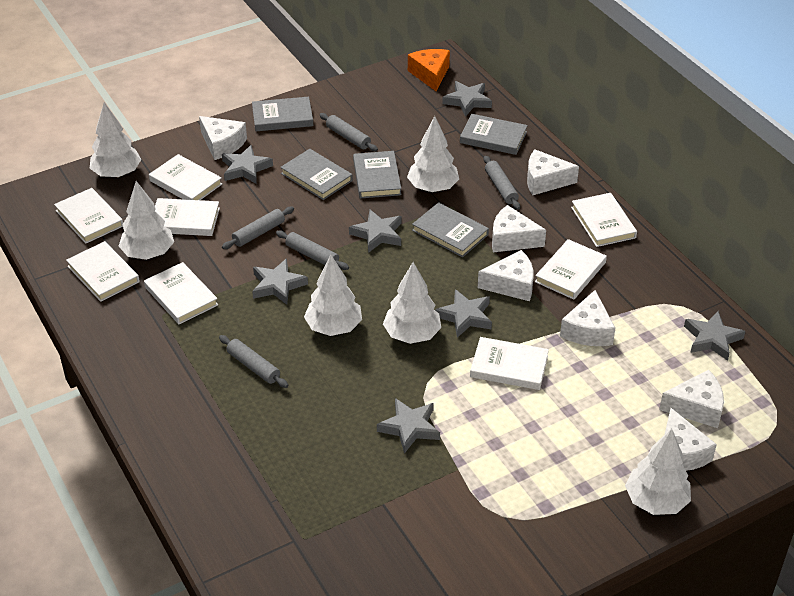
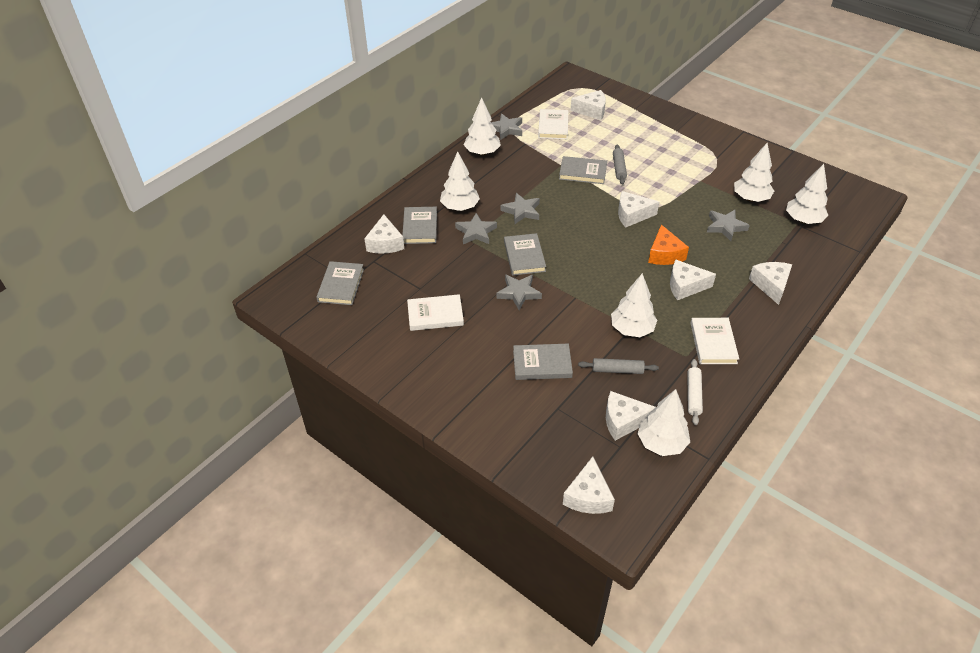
grey rolling pin: 5 -> 2
grey star: 7 -> 5
white book: 8 -> 3
white rolling pin: 0 -> 1

